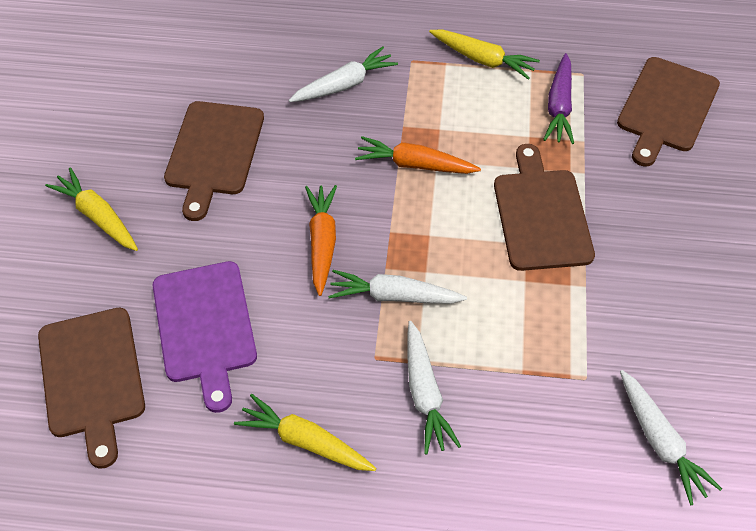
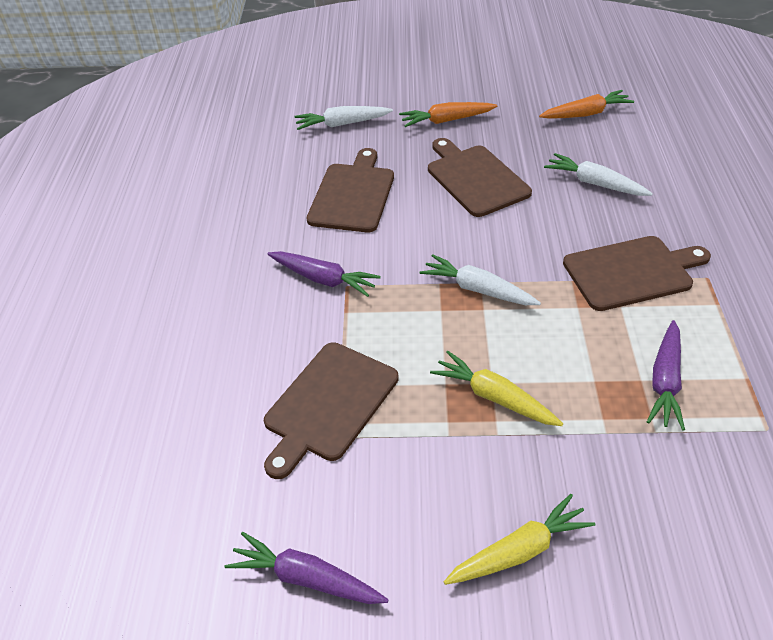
purple carrot: 1 -> 3
purple cutting board: 1 -> 0
white carrot: 4 -> 3
yellow carrot: 3 -> 2

